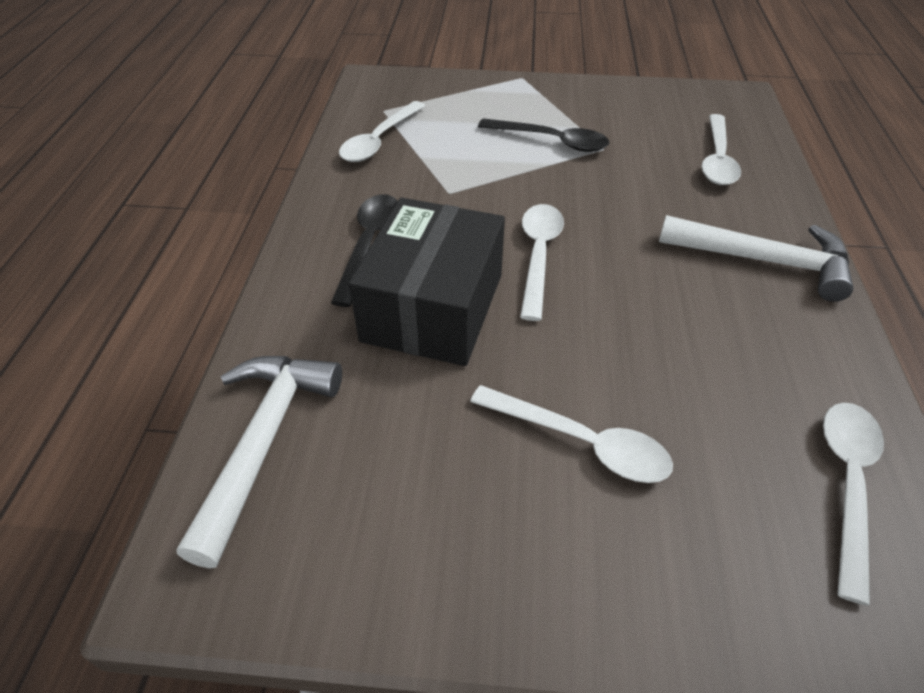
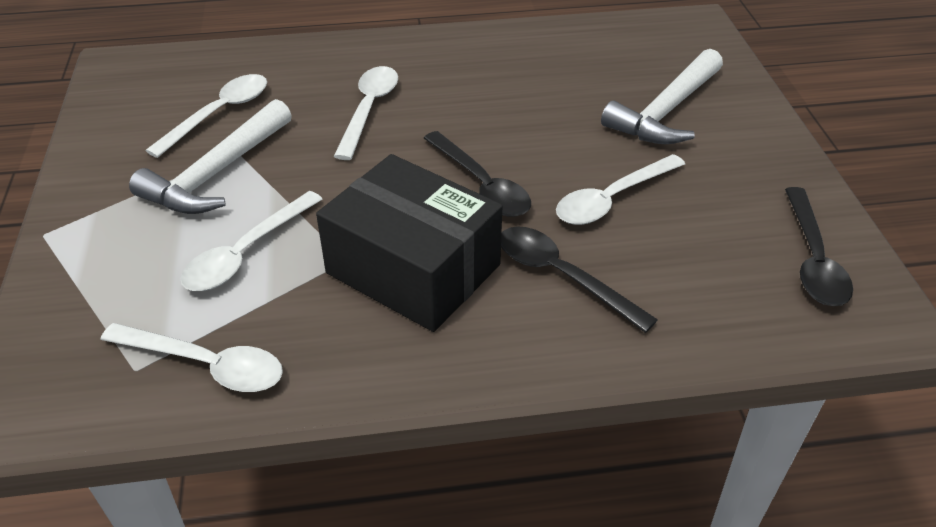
black spoon: 2 -> 3

